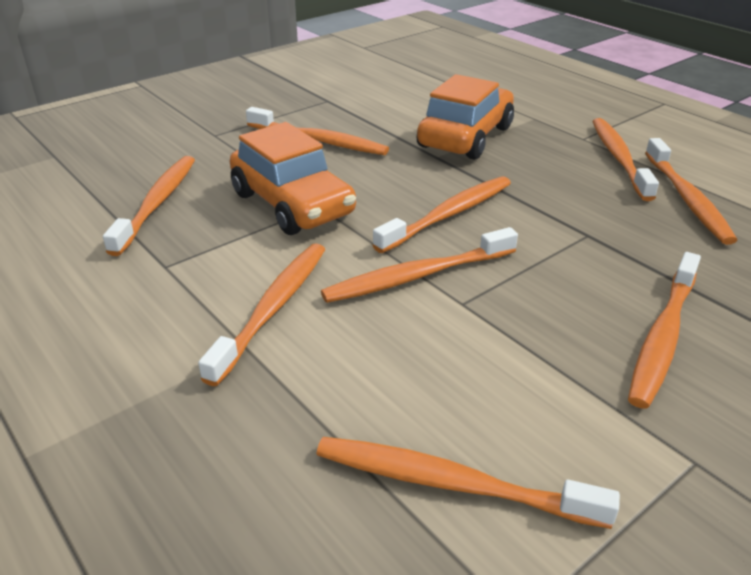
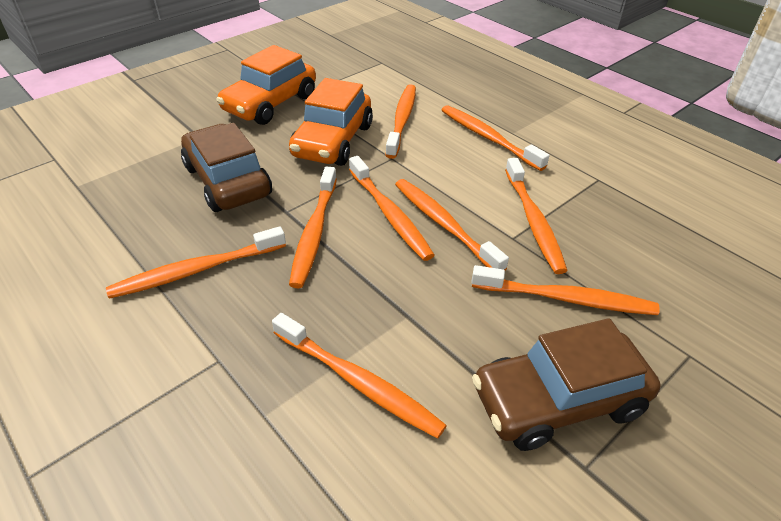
brown car: 0 -> 2

